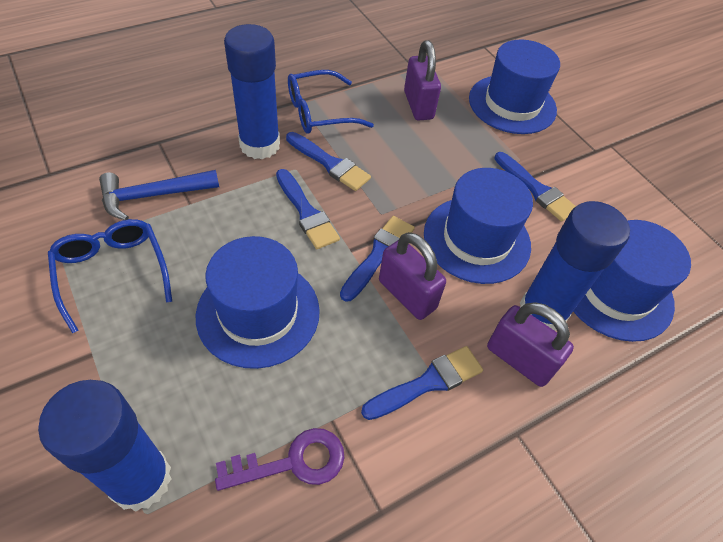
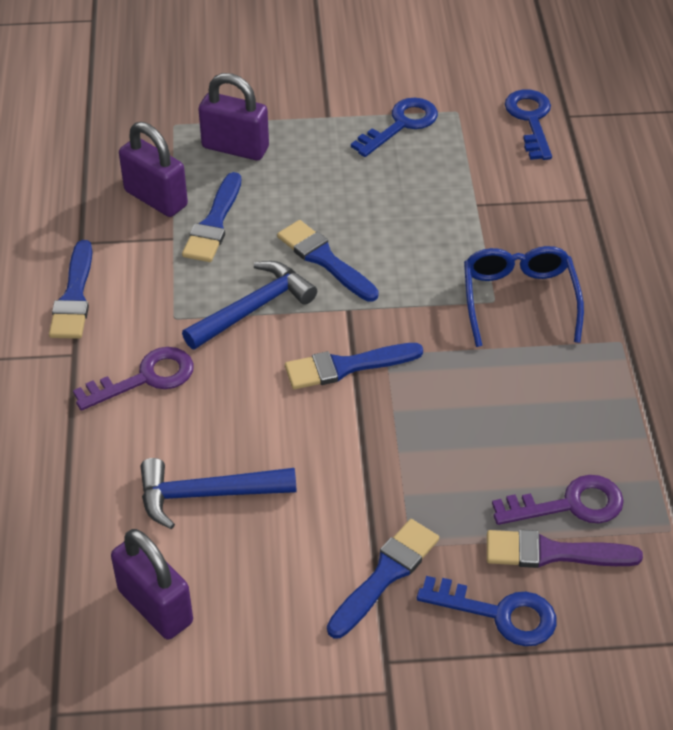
blue glasses: 2 -> 1
blue glue stick: 3 -> 0
blue hammer: 1 -> 2
blue hat: 4 -> 0
blue key: 0 -> 3
purple brush: 0 -> 1
purple key: 1 -> 2

